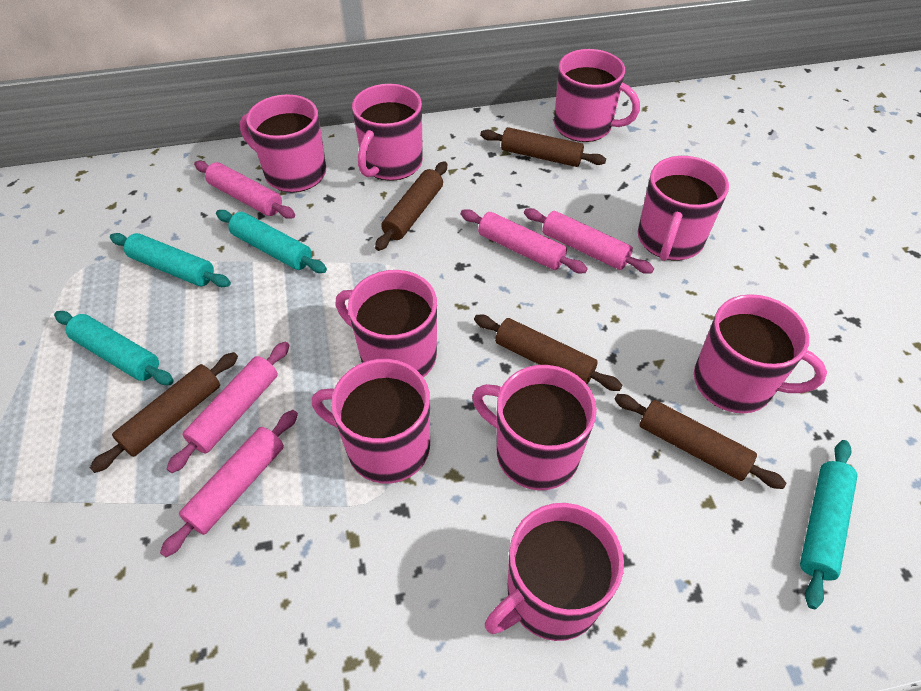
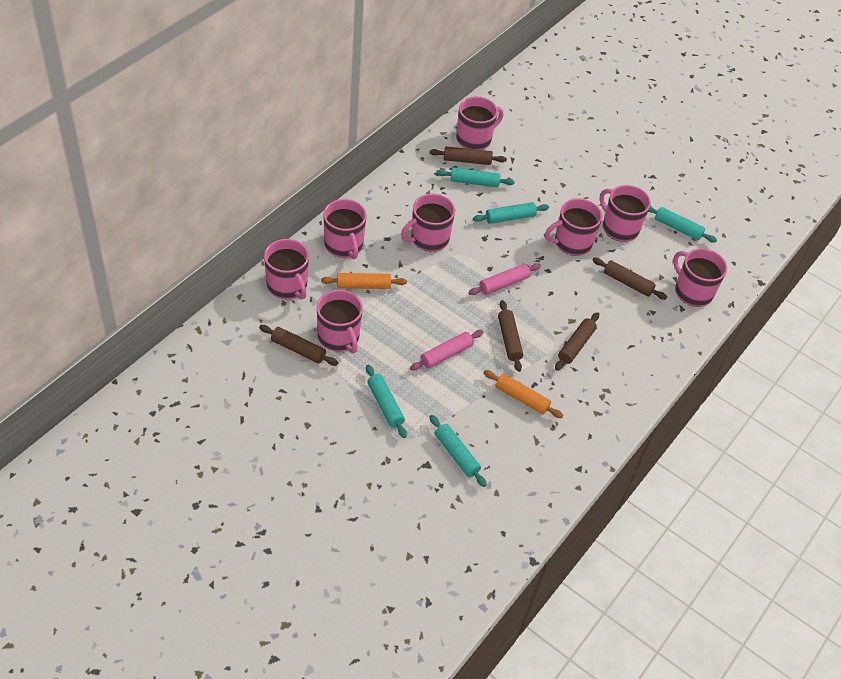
orange rolling pin: 0 -> 2
pink mug: 9 -> 8
pink rolling pin: 5 -> 2
turquoise rolling pin: 4 -> 5

